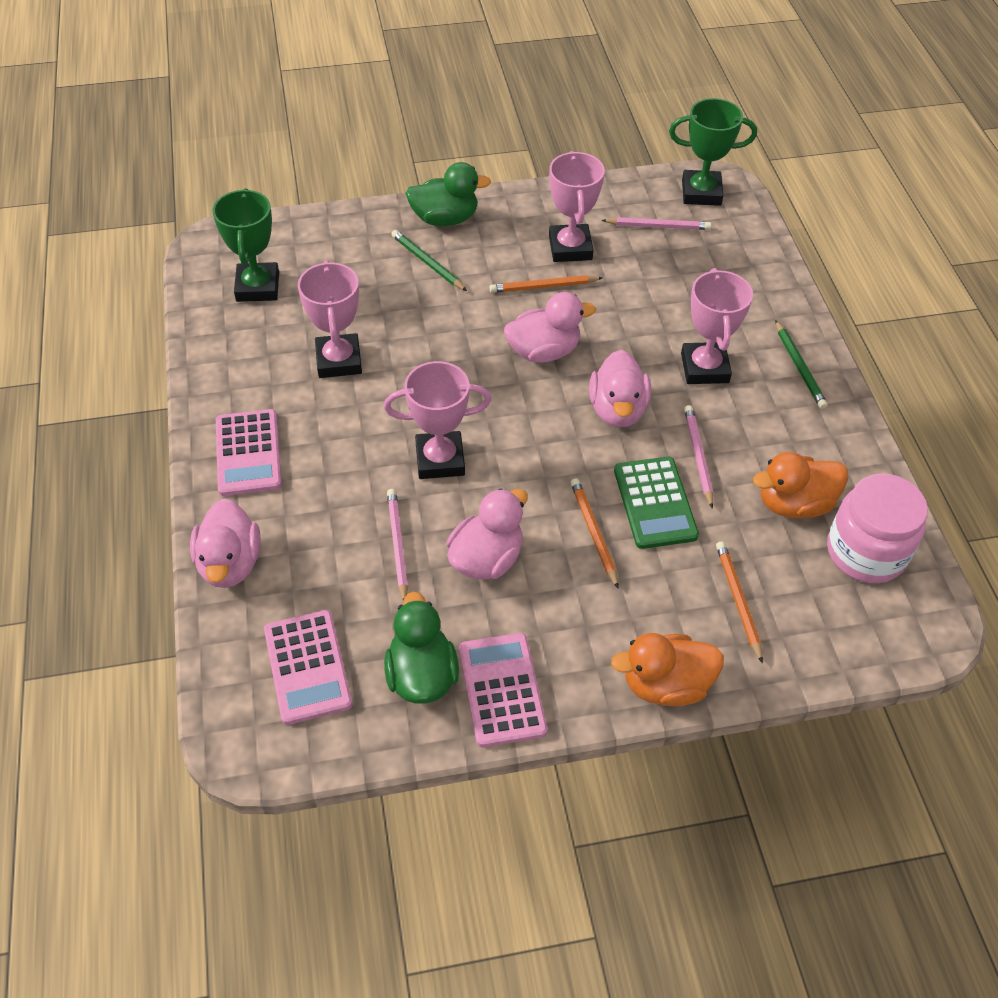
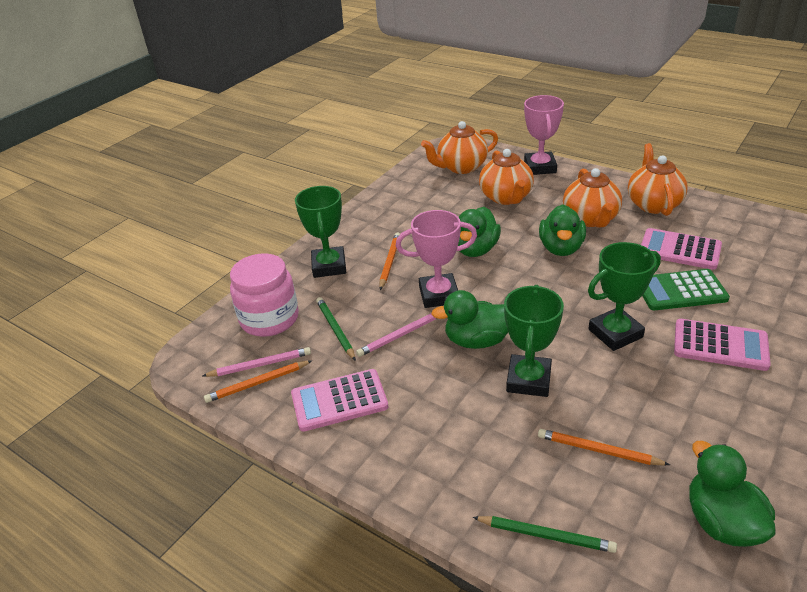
green duck: 2 -> 4
green trophy: 2 -> 3
orange duck: 2 -> 0
orange teapot: 0 -> 4
pink duck: 4 -> 0
pink pencil: 3 -> 2
pink trophy: 4 -> 2

